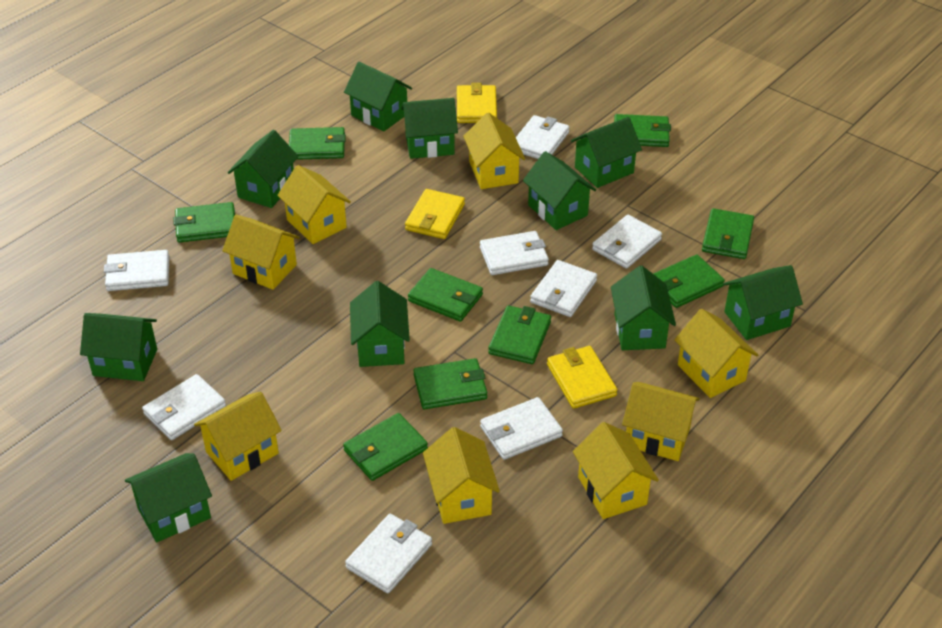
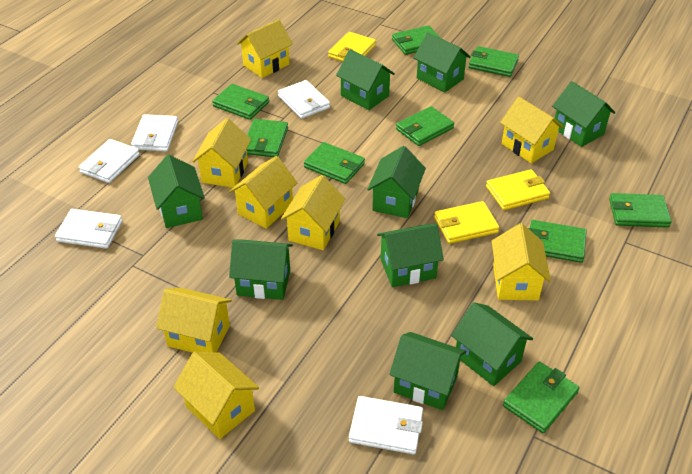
green house: 10 -> 9
white wallet: 8 -> 5

